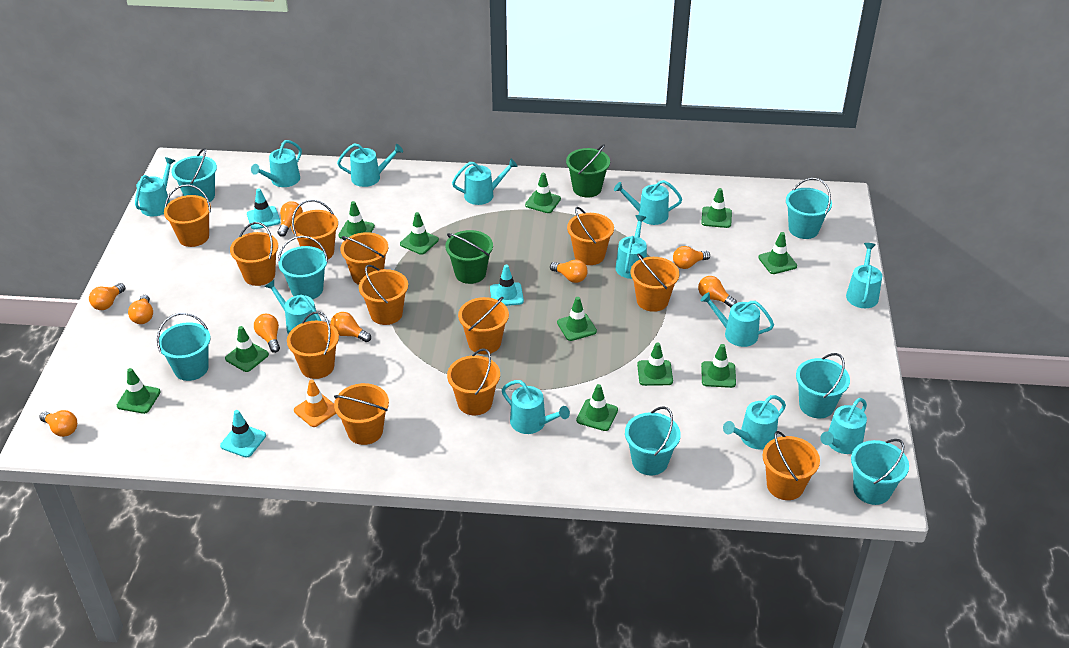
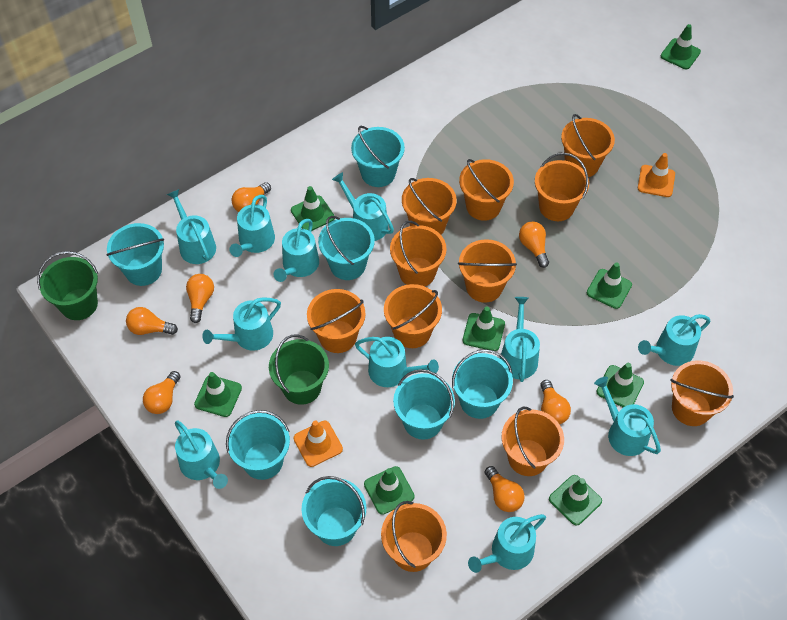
green traffic cone: 11 -> 8
orange bucket: 12 -> 11
orange light bulb: 9 -> 7
orange traffic cone: 1 -> 2
turquoise traffic cone: 3 -> 0
turquoise watering can: 12 -> 11

